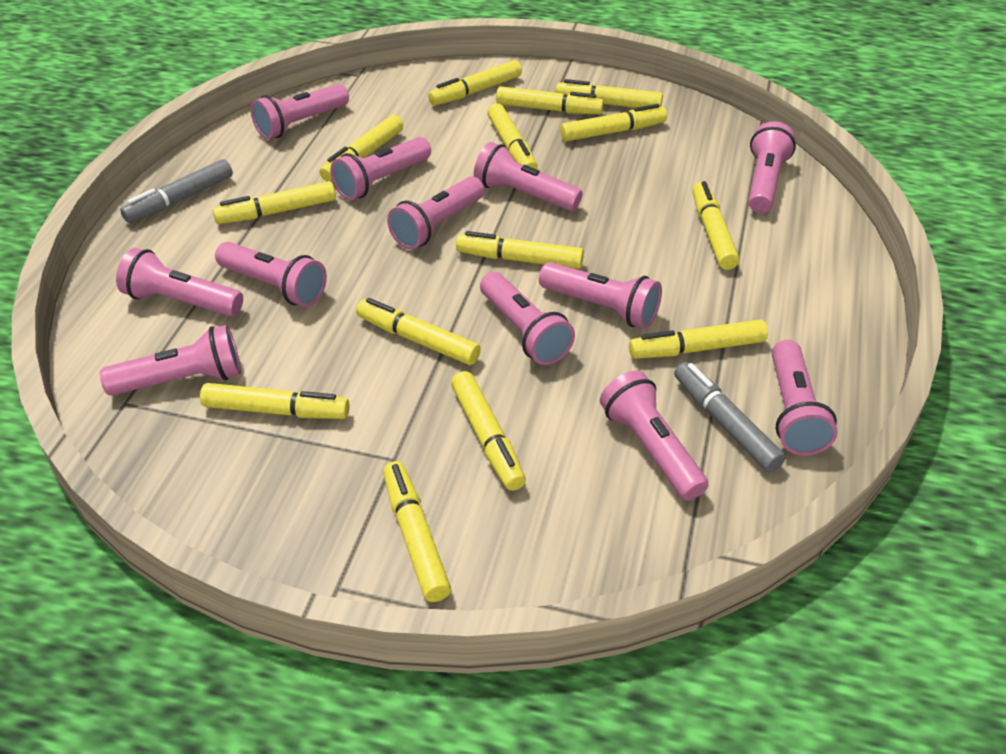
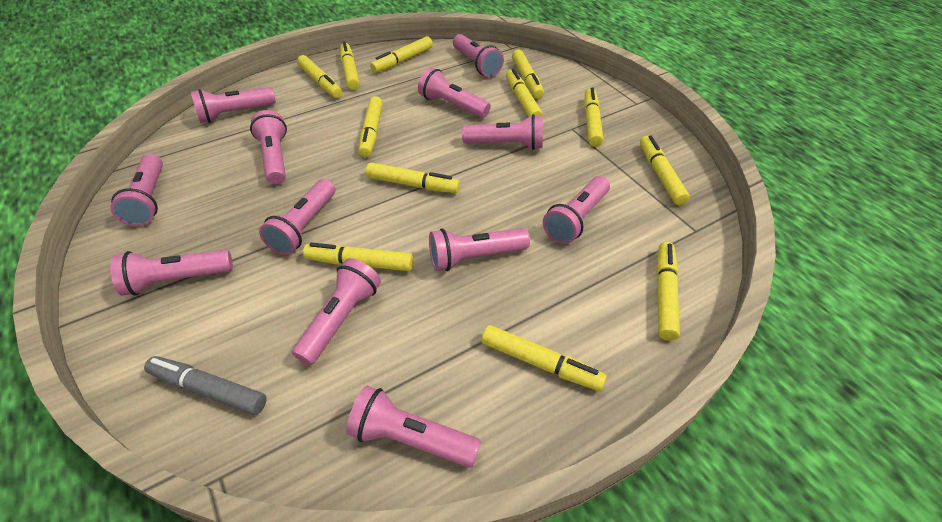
grey marker: 2 -> 1
yellow marker: 14 -> 12

